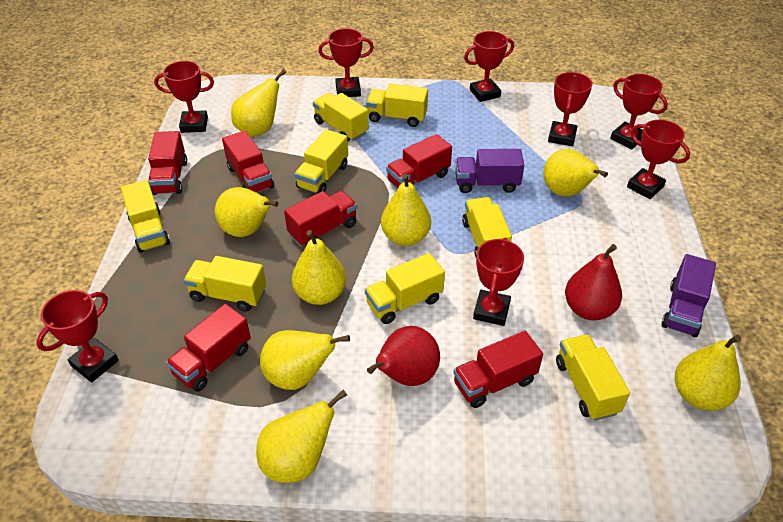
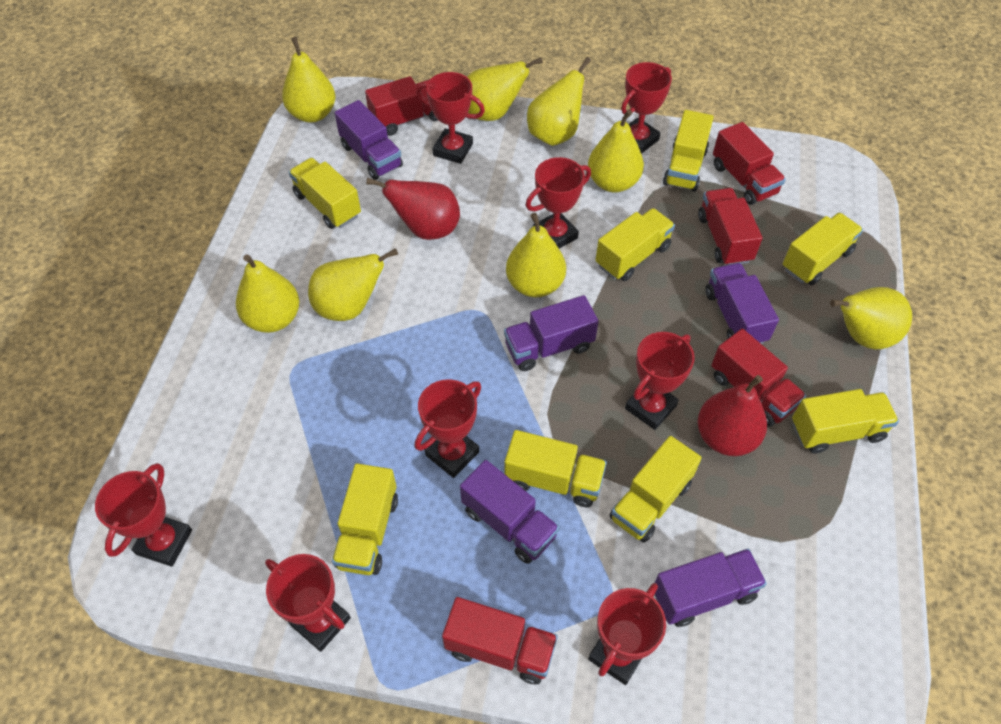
purple truck: 2 -> 5
red truck: 6 -> 5

